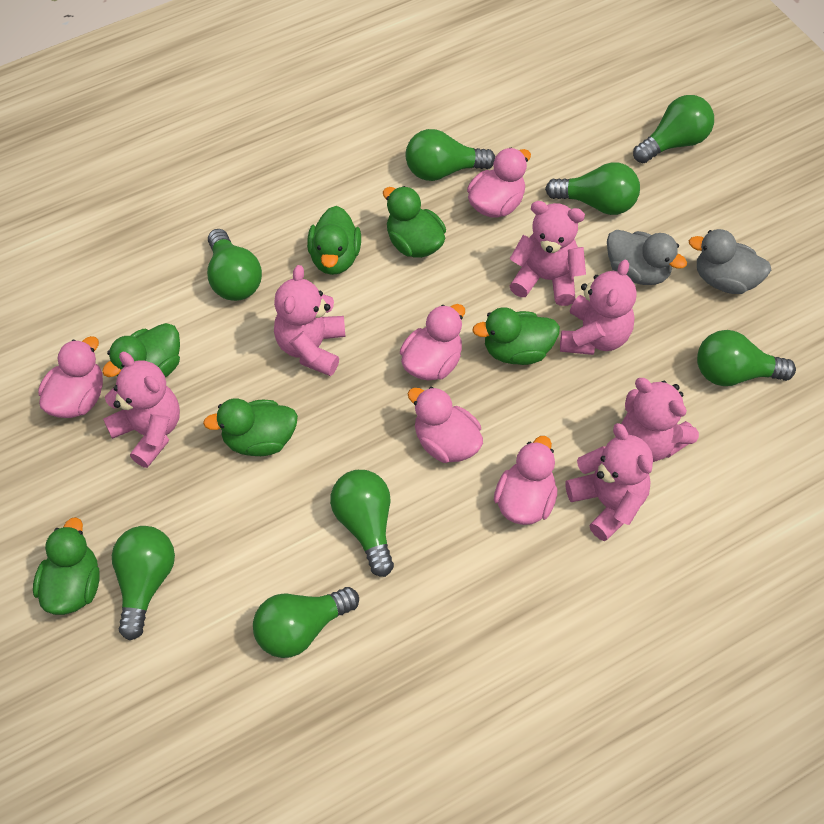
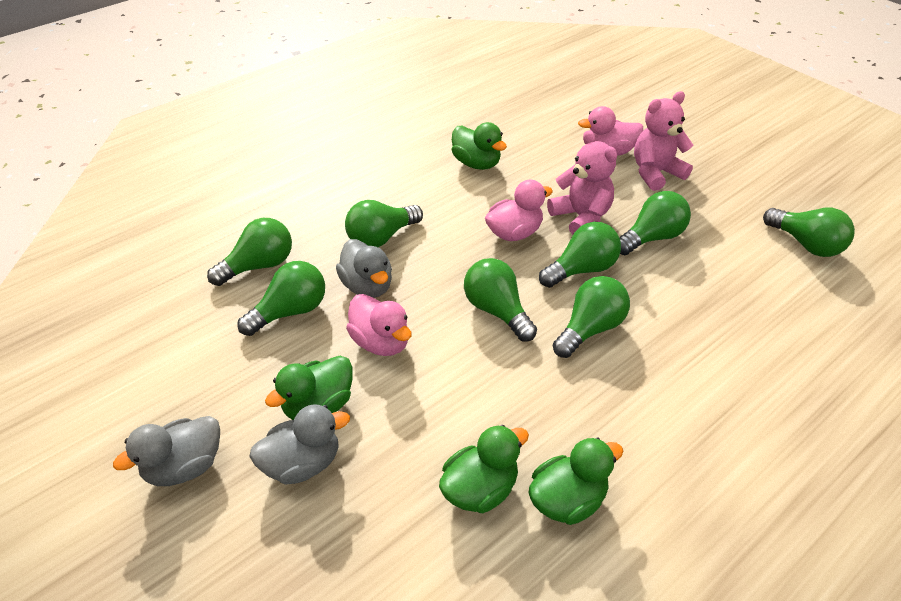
green duck: 6 -> 4
grey duck: 2 -> 3
pink duck: 5 -> 3
pink teddy bear: 6 -> 2

